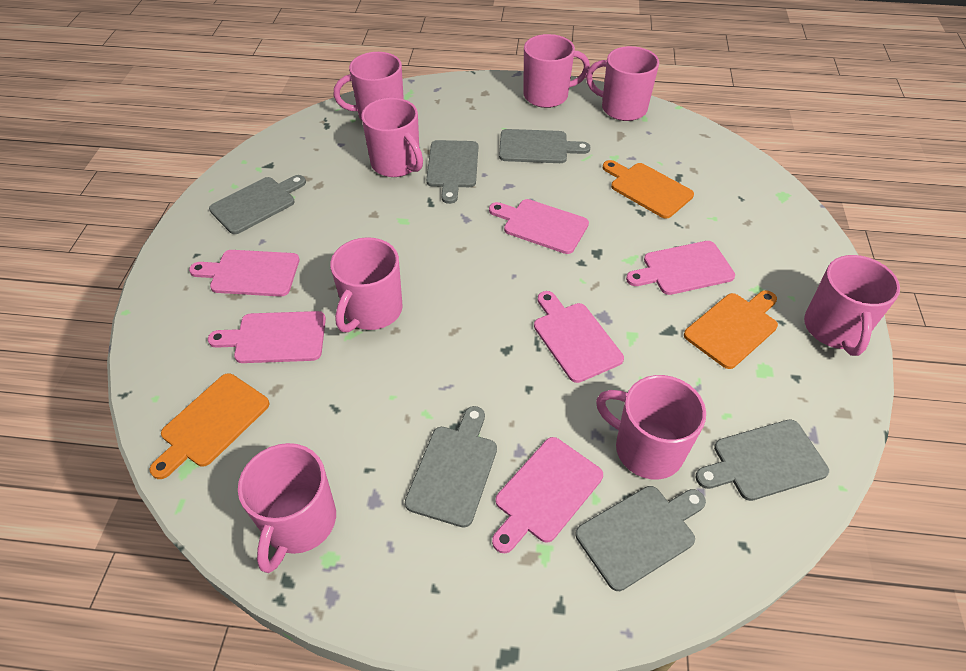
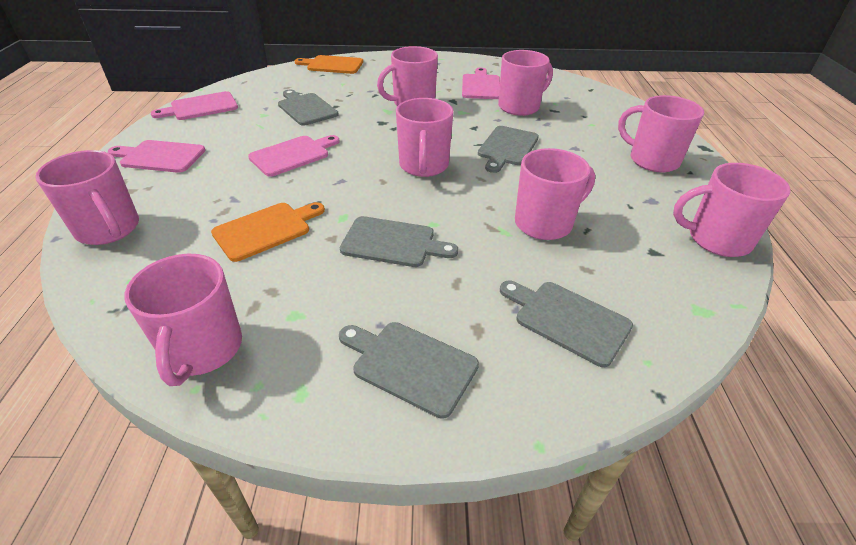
grey cutting board: 6 -> 5
orange cutting board: 3 -> 2
pink cutting board: 6 -> 4

